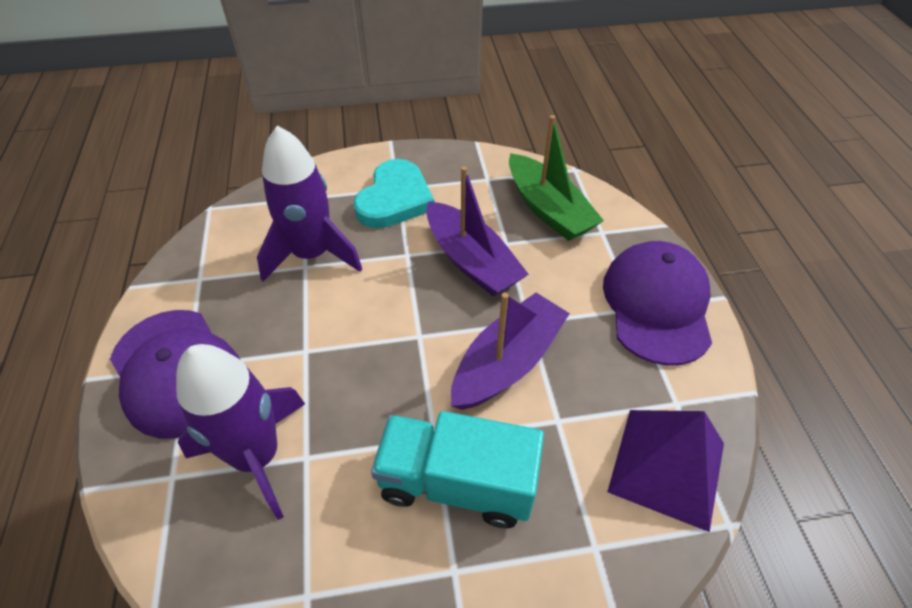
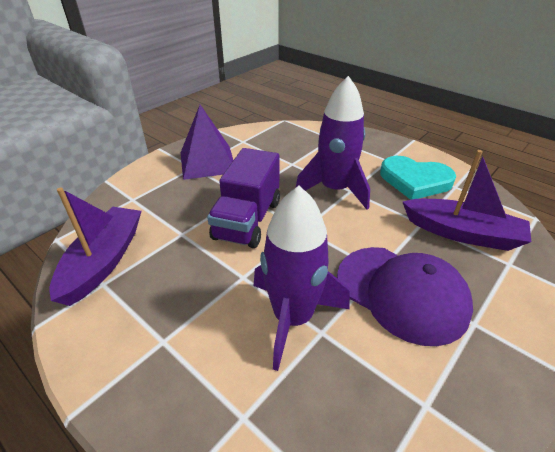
green boat: 1 -> 0
purple cap: 2 -> 1
purple truck: 0 -> 1
turquoise truck: 1 -> 0

